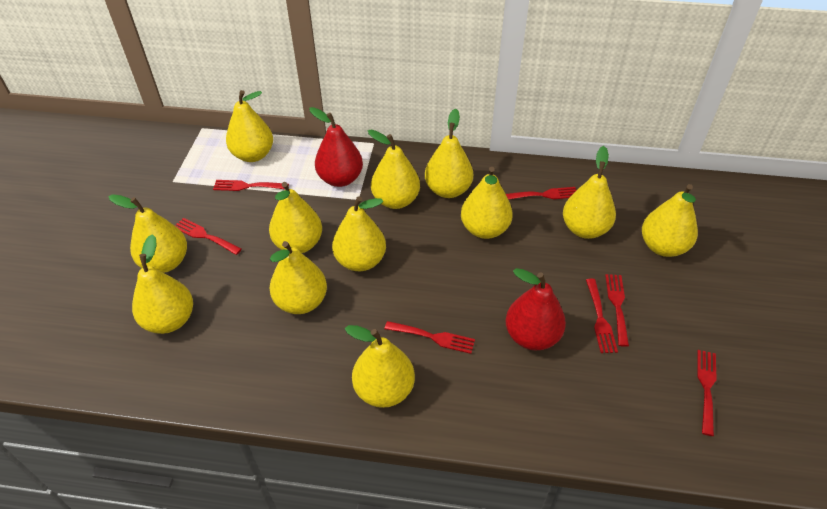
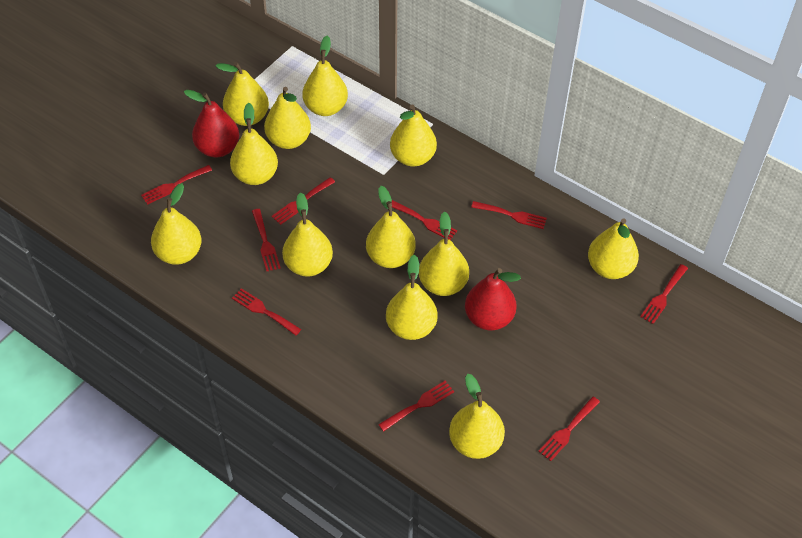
red fork: 7 -> 9

